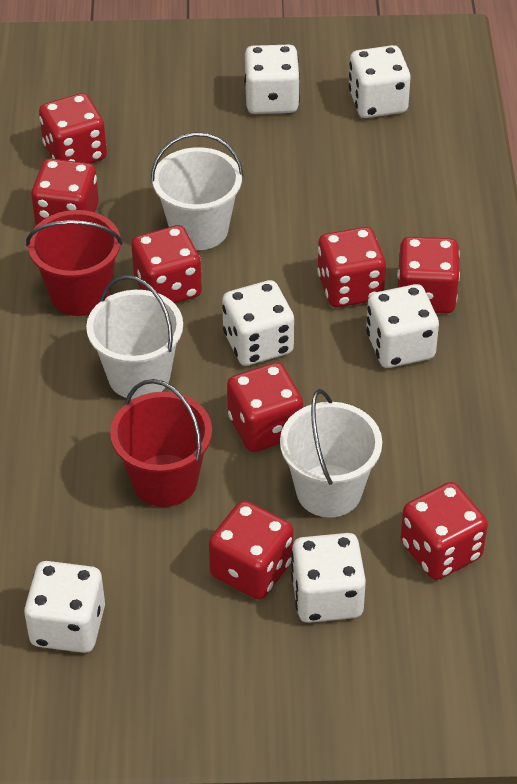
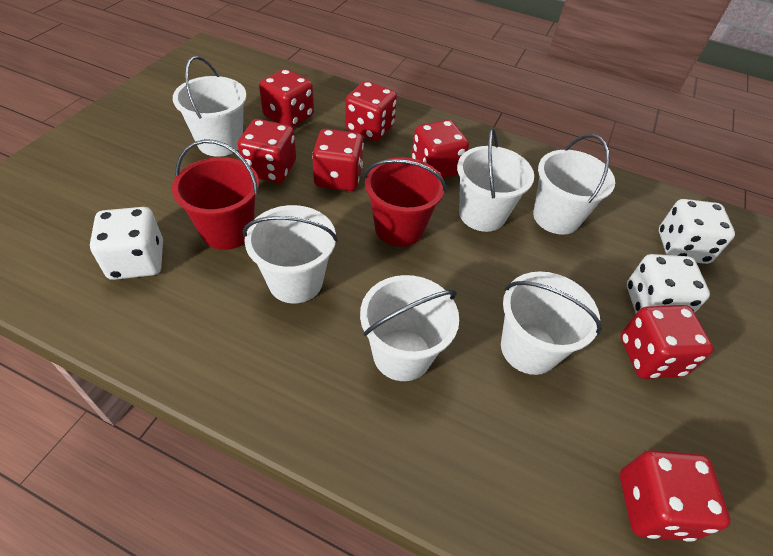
red dice: 8 -> 7
white bucket: 3 -> 6
white dice: 6 -> 3

